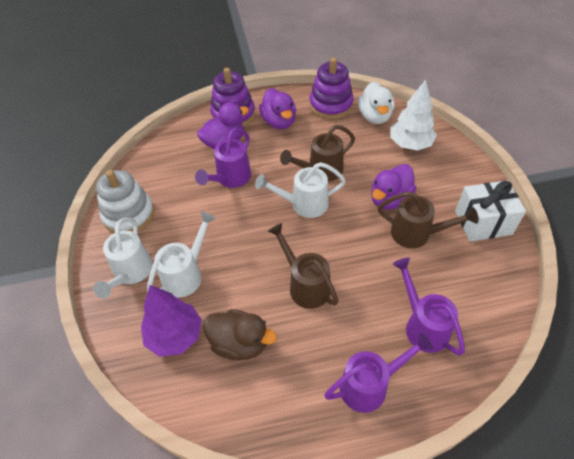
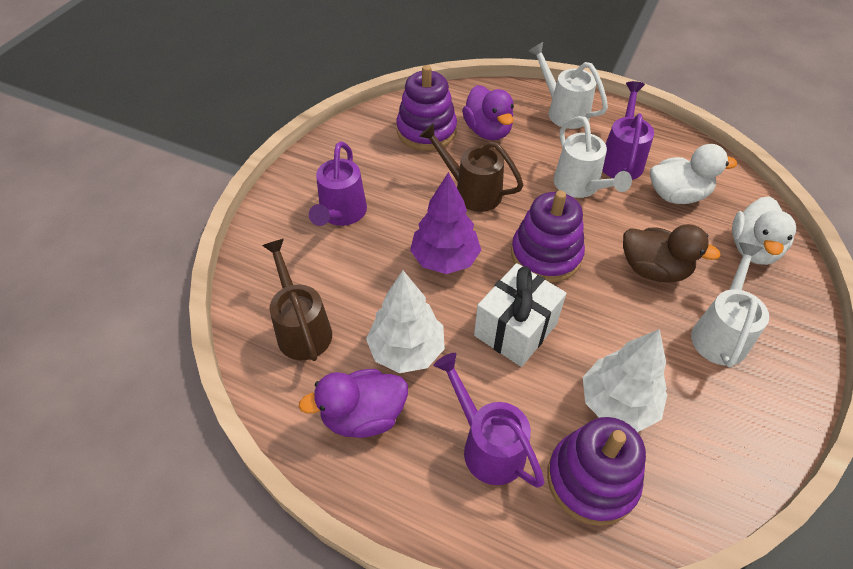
brown watering can: 3 -> 2
purple duck: 3 -> 2
purple stacking toy: 2 -> 3
white duck: 1 -> 2
white stacking toy: 1 -> 0
white tree: 1 -> 2

